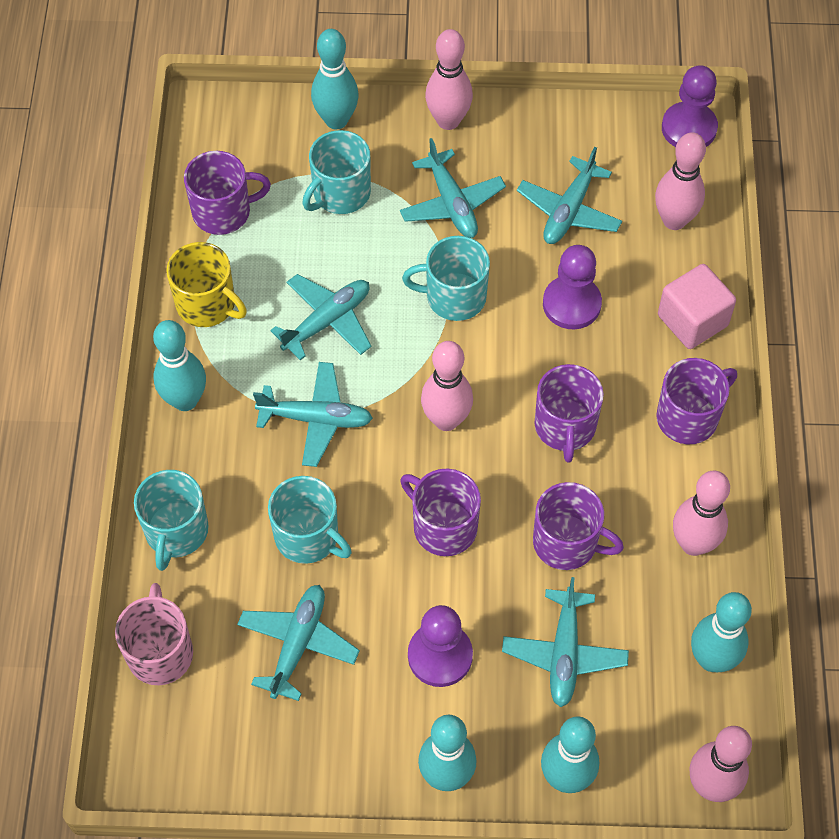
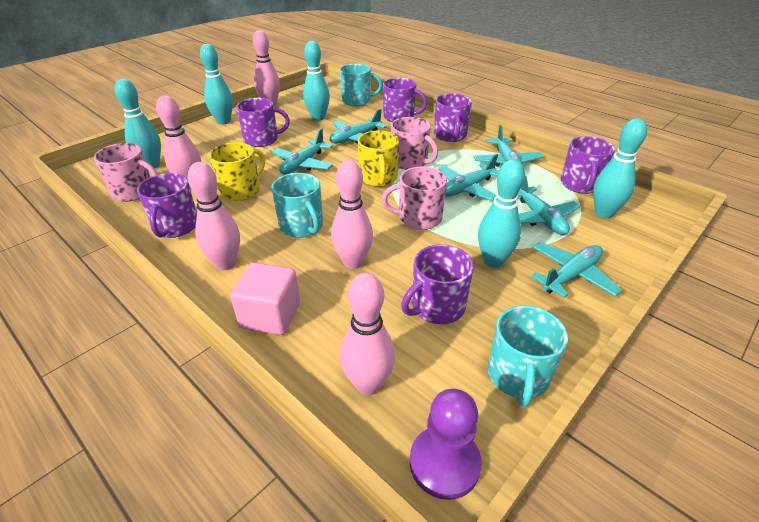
pink mug: 1 -> 3
purple mug: 5 -> 6
purple pawn: 3 -> 1
turquoise mug: 4 -> 3
yellow mug: 1 -> 2

